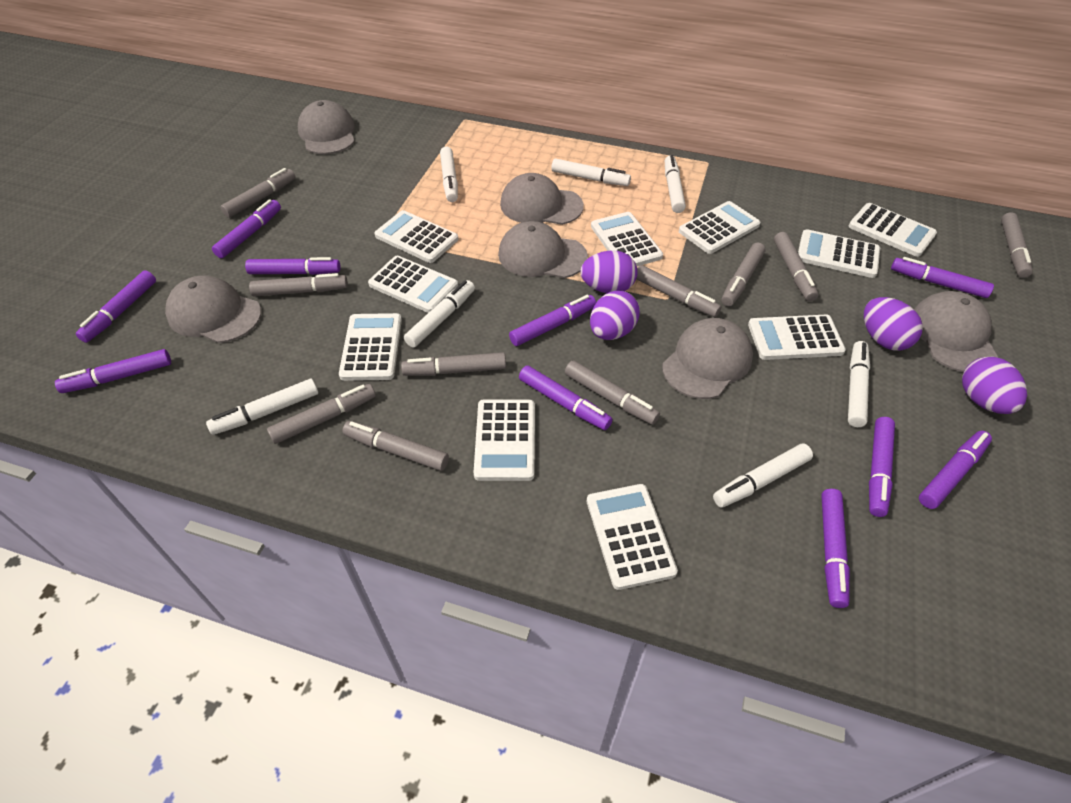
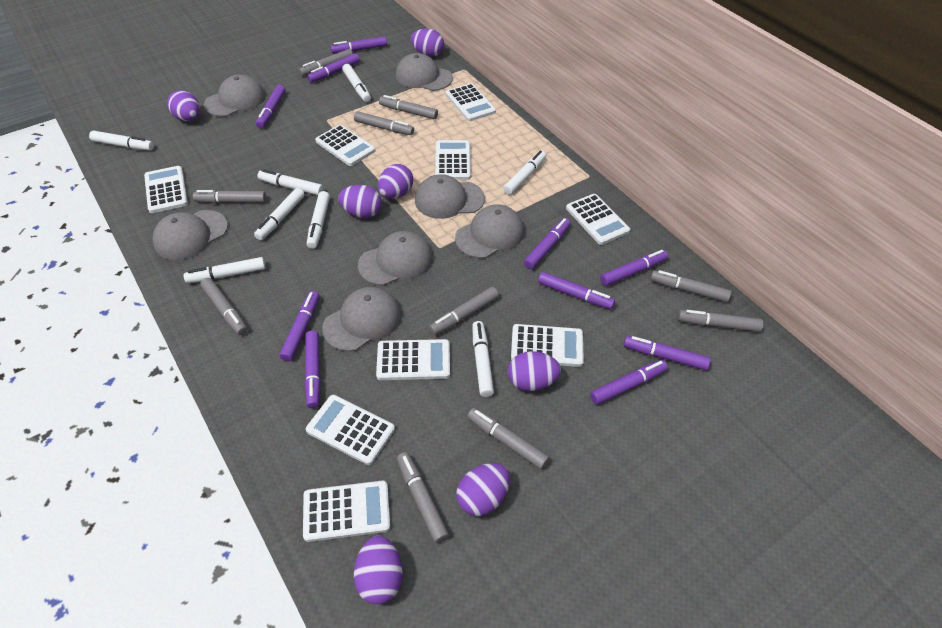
grey cap: 6 -> 7
purple egg: 4 -> 7
white calculator: 10 -> 9
white marker: 7 -> 8

